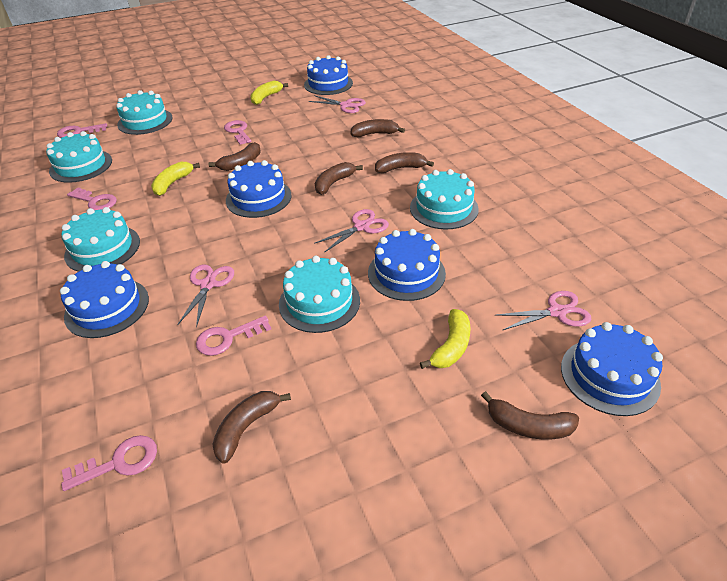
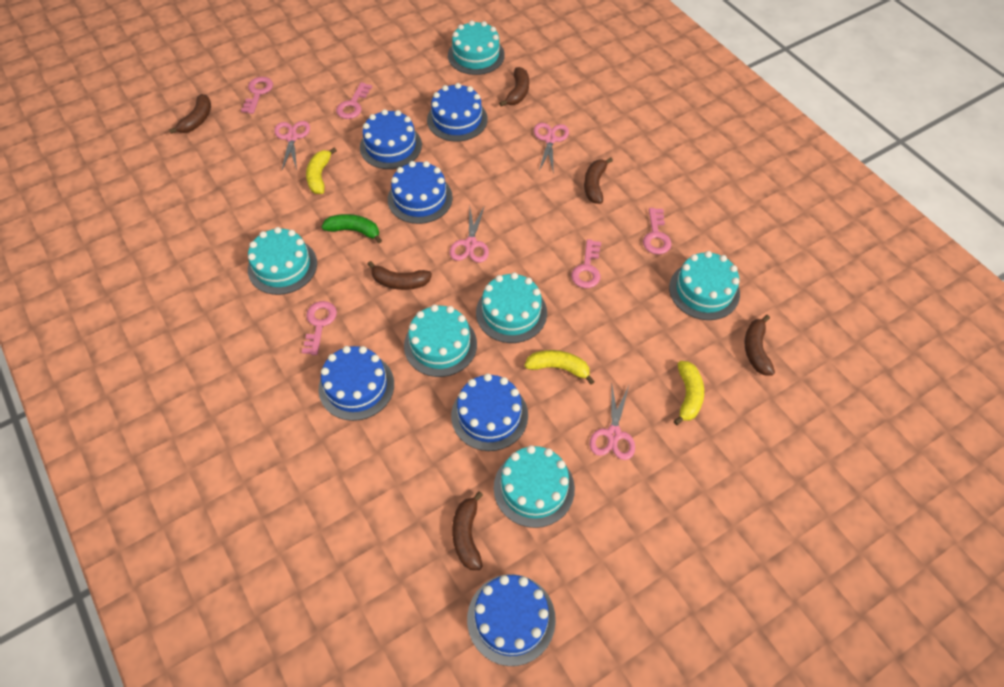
blue cake: 5 -> 6
green banana: 0 -> 1
turquoise cake: 5 -> 6

